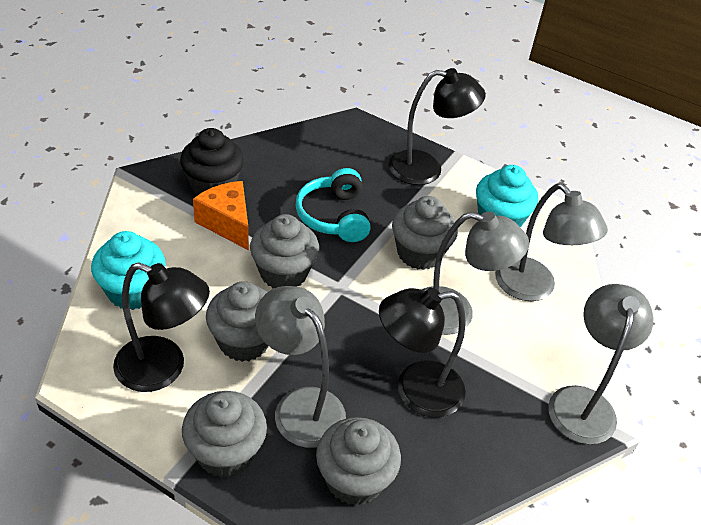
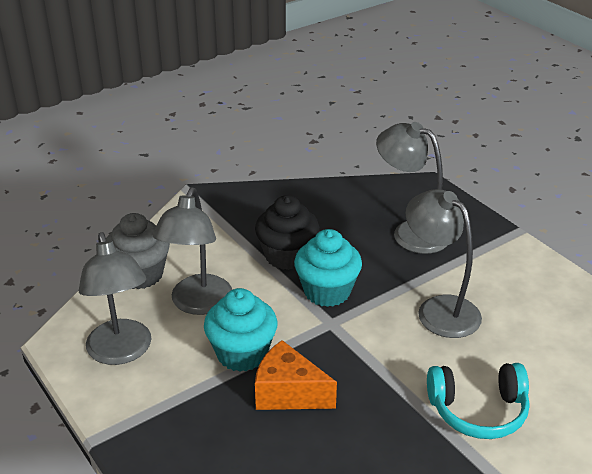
black lamp: 3 -> 0
grey cupcake: 5 -> 1

